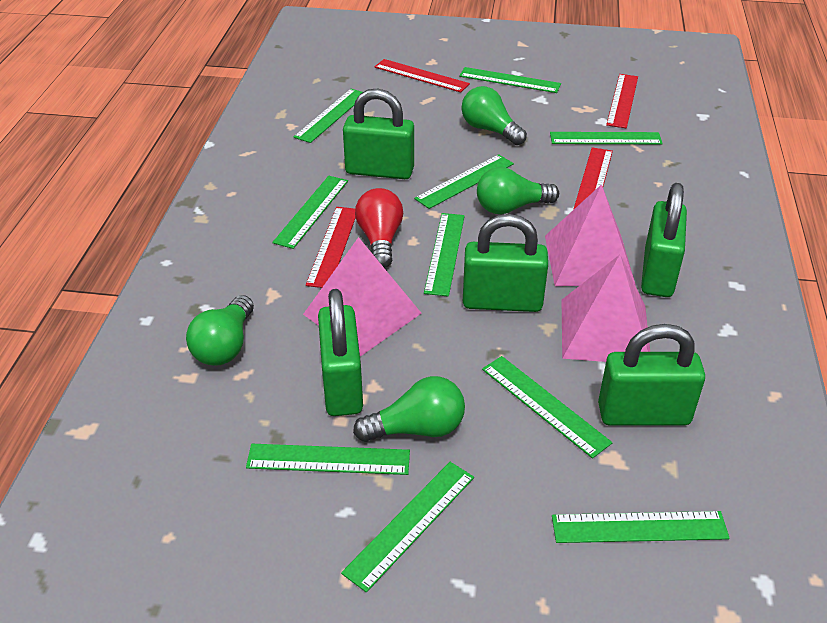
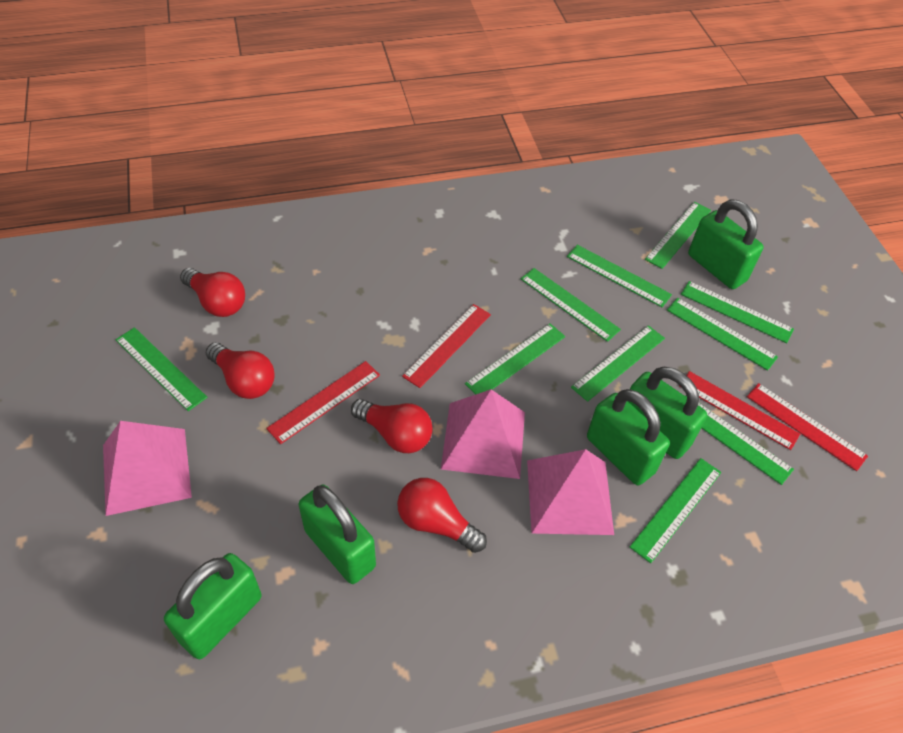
green light bulb: 4 -> 0
red light bulb: 1 -> 4

